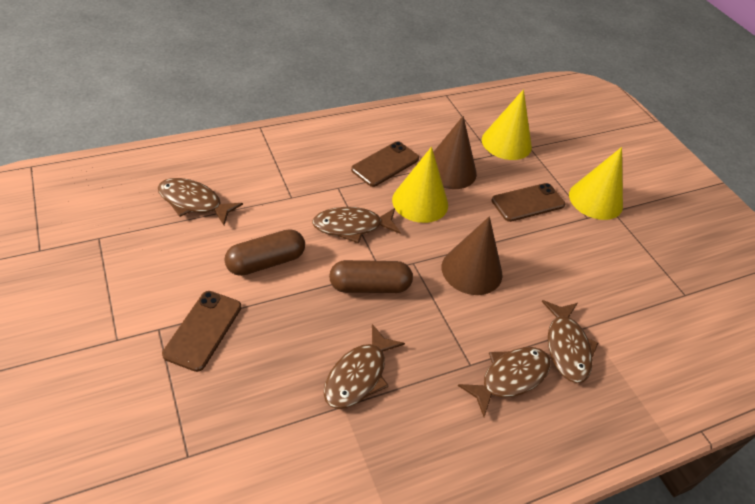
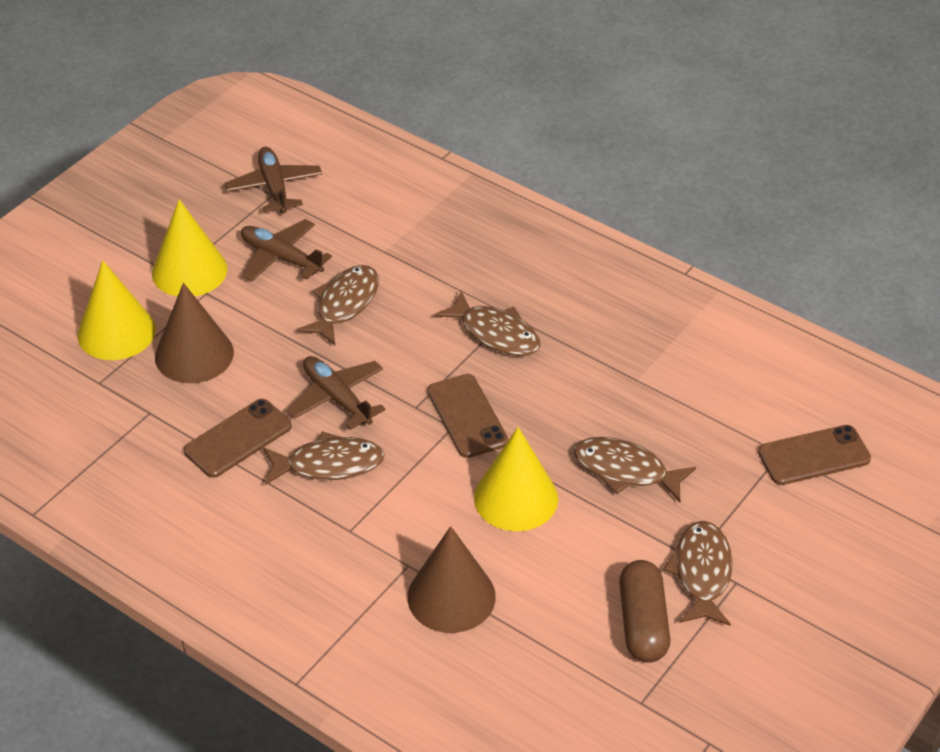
brown capsule: 2 -> 1
brown plane: 0 -> 3

